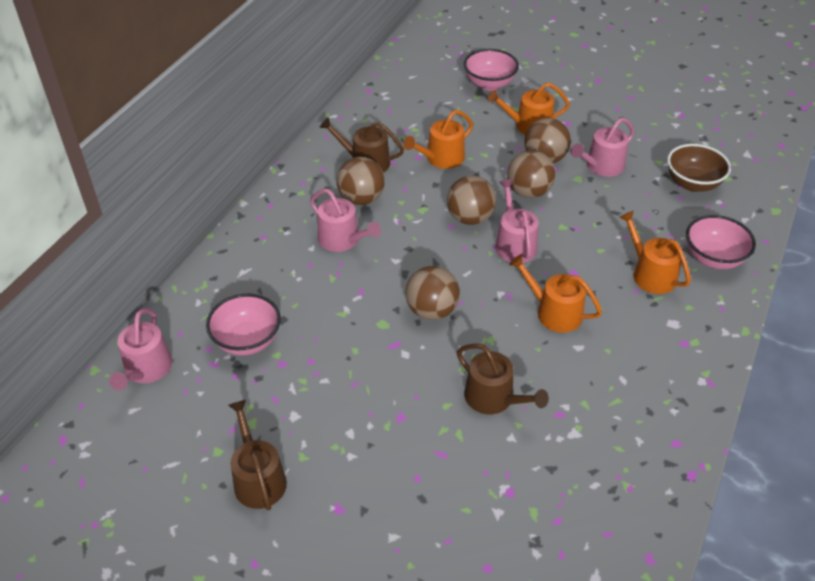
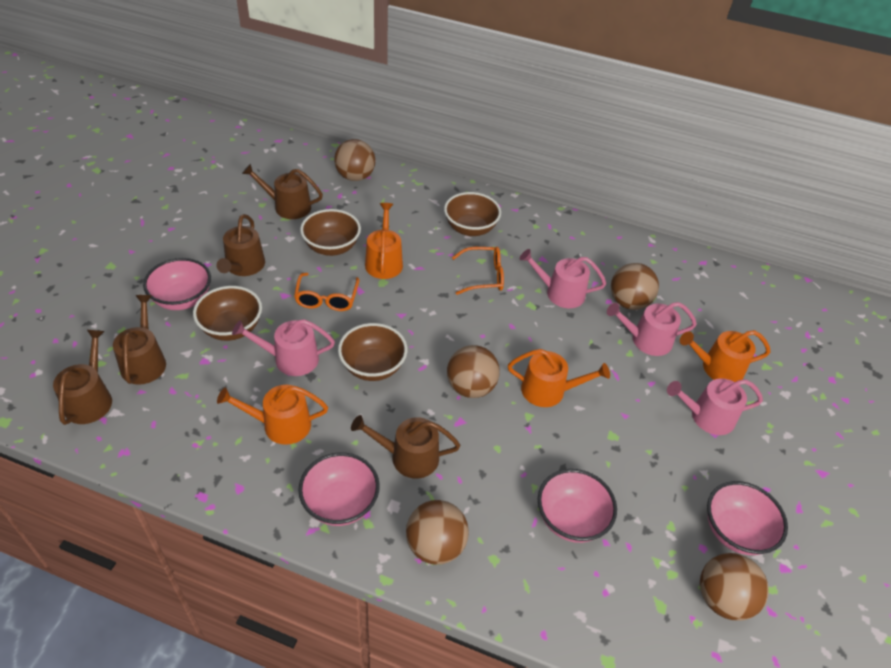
brown bowl: 1 -> 4
brown watering can: 3 -> 5
orange glasses: 0 -> 2
pink bowl: 3 -> 4

